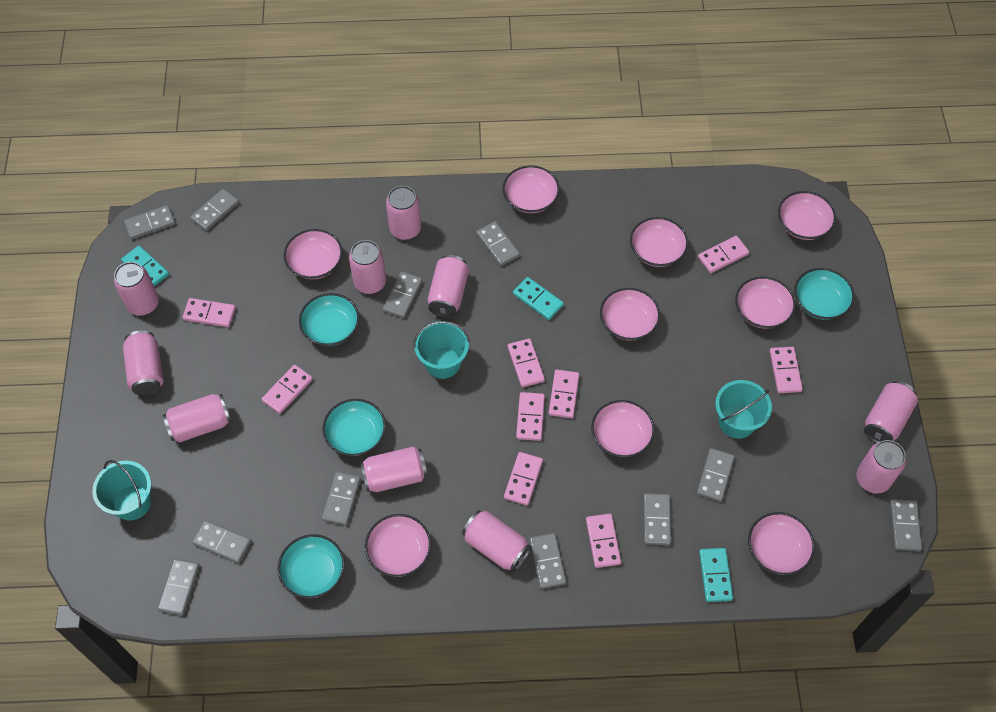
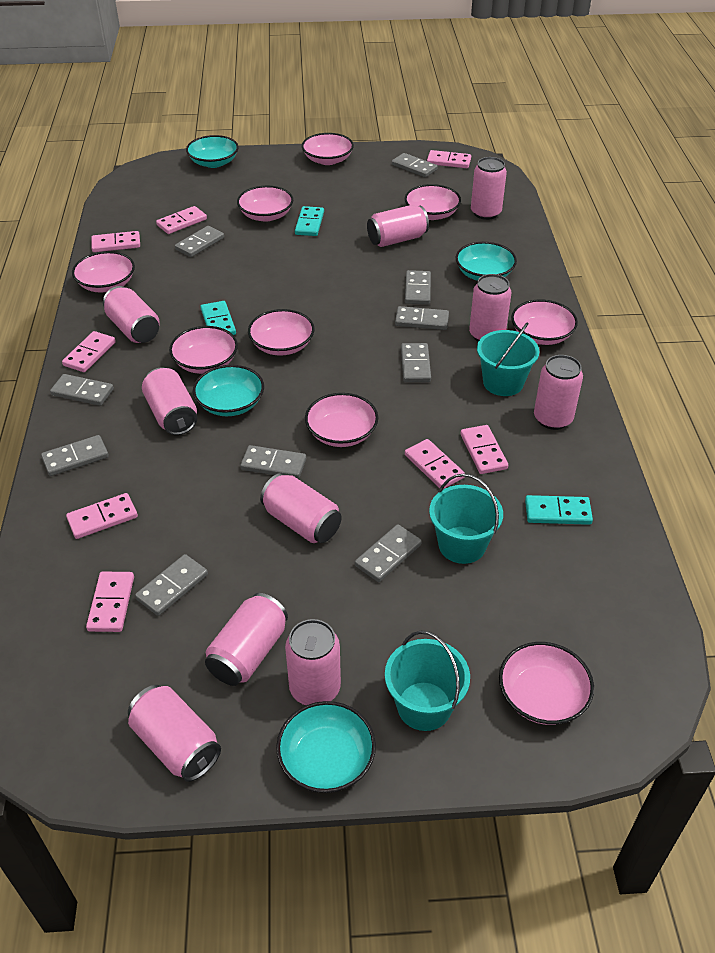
grey domino: 11 -> 10
pink domino: 9 -> 8

